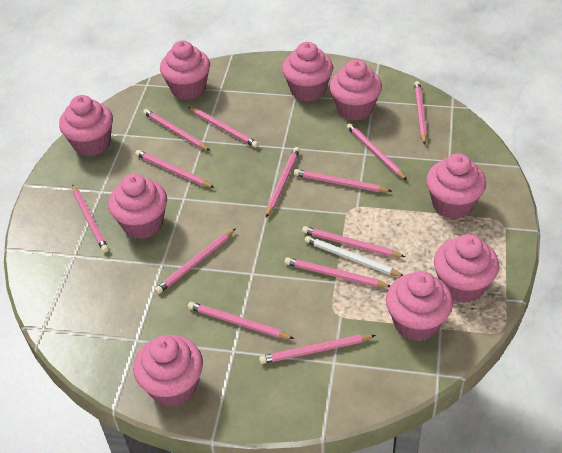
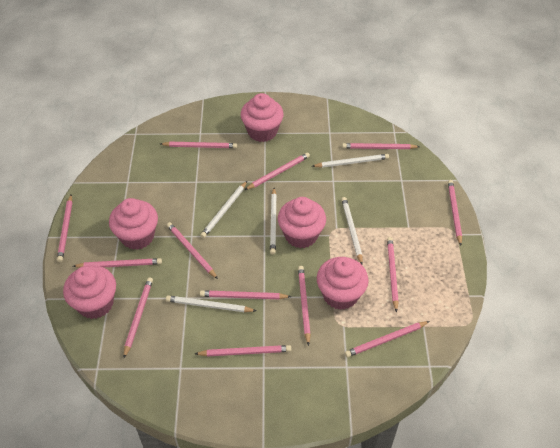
pink cupcake: 9 -> 5
white pencil: 1 -> 5

